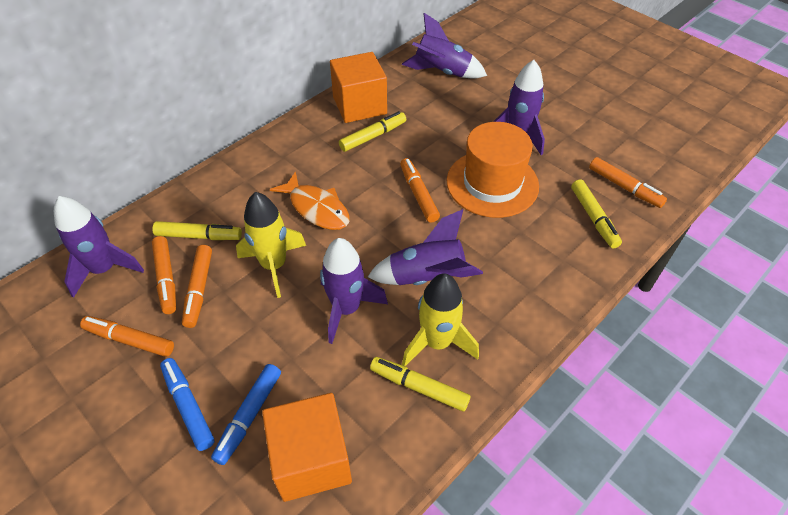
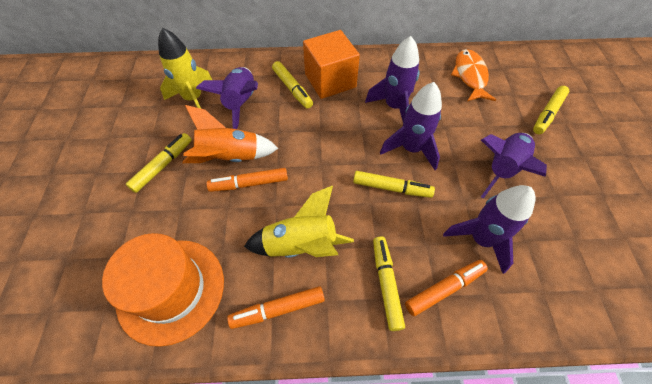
blue marker: 2 -> 0
orange cube: 2 -> 1
orange marker: 5 -> 3
orange rocket: 0 -> 1
yellow marker: 4 -> 5

